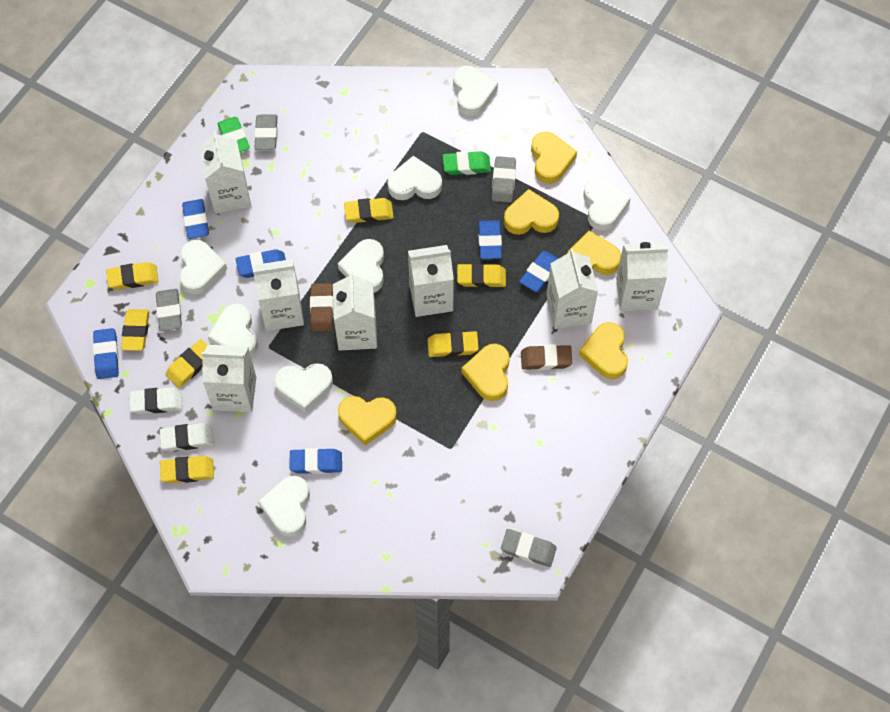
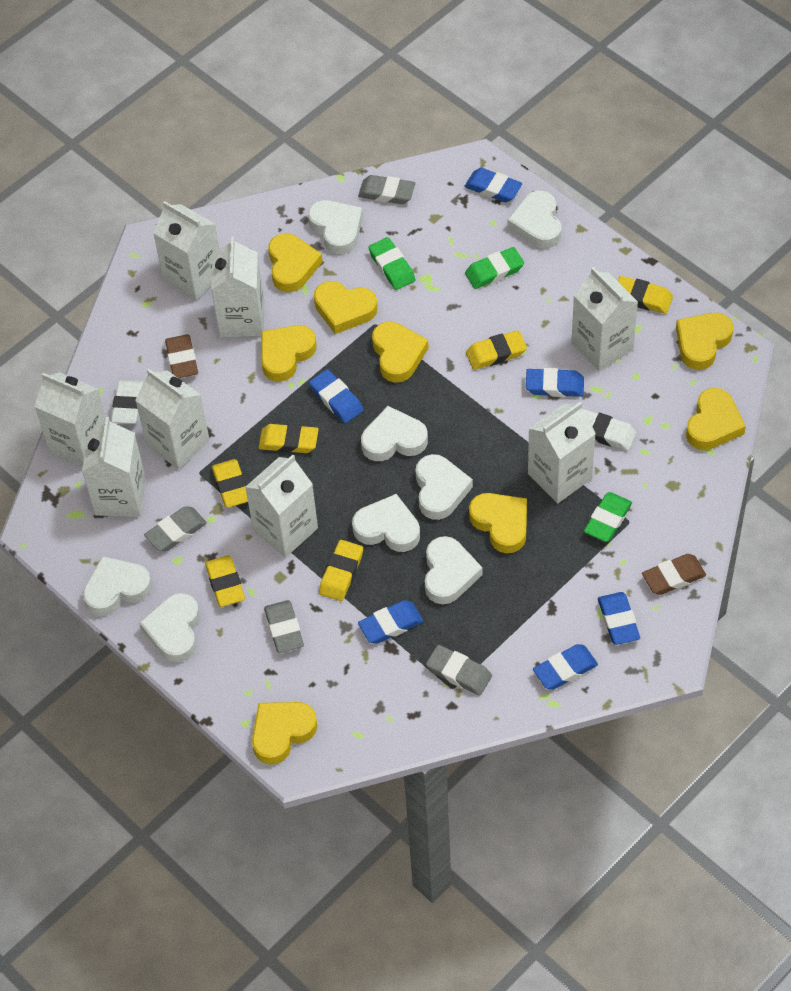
green eraser: 2 -> 3
white carton: 7 -> 8
yellow eraser: 7 -> 6
yellow heart: 6 -> 8

